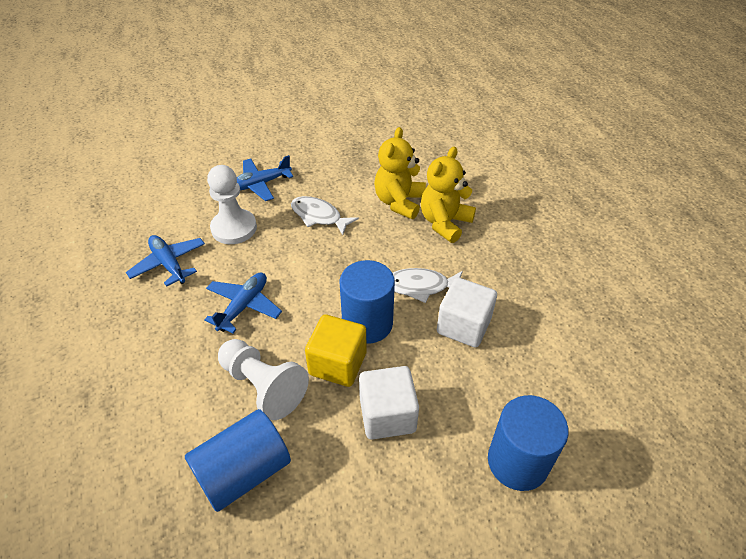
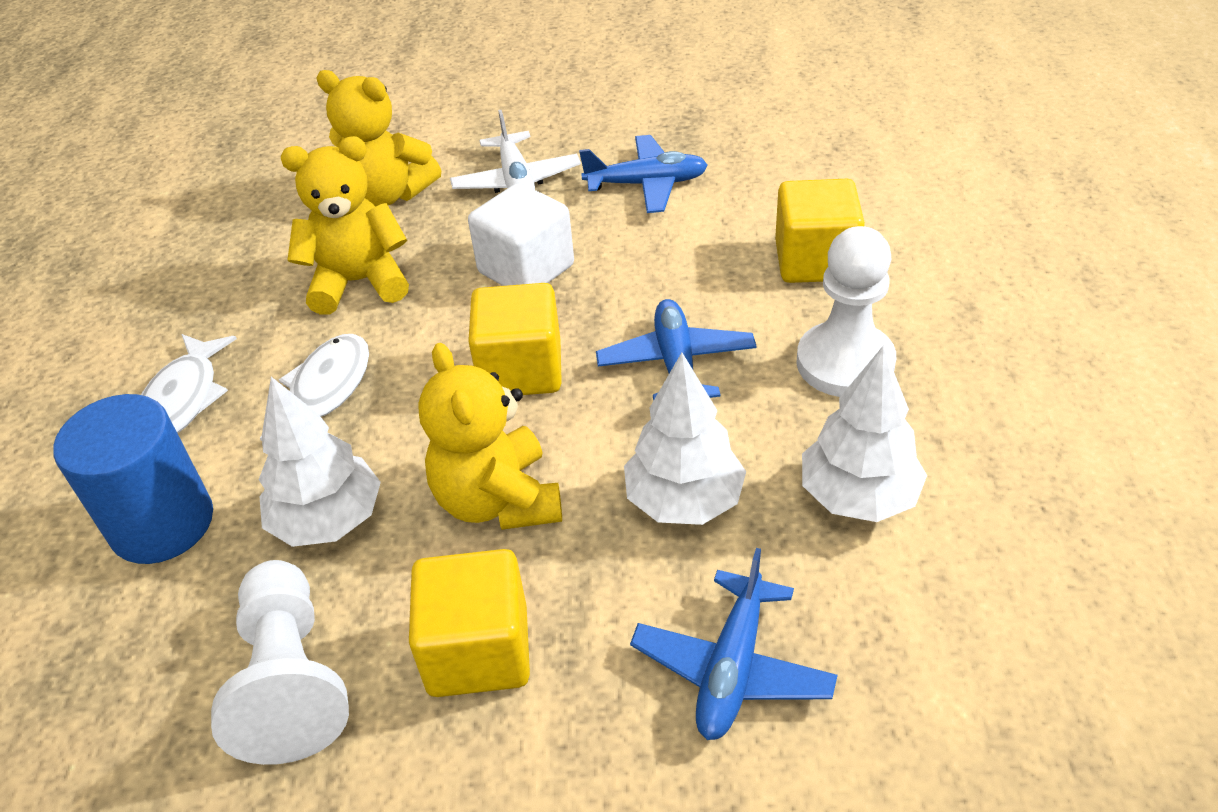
blue cylinder: 3 -> 1
white cube: 2 -> 1
white plane: 0 -> 1
white tree: 0 -> 3
yellow cube: 1 -> 3
yellow teddy bear: 2 -> 3

